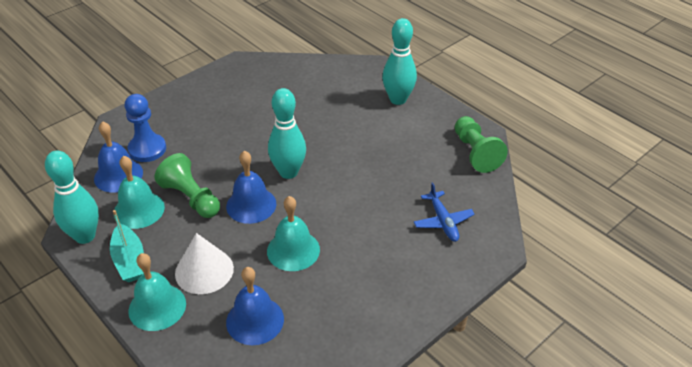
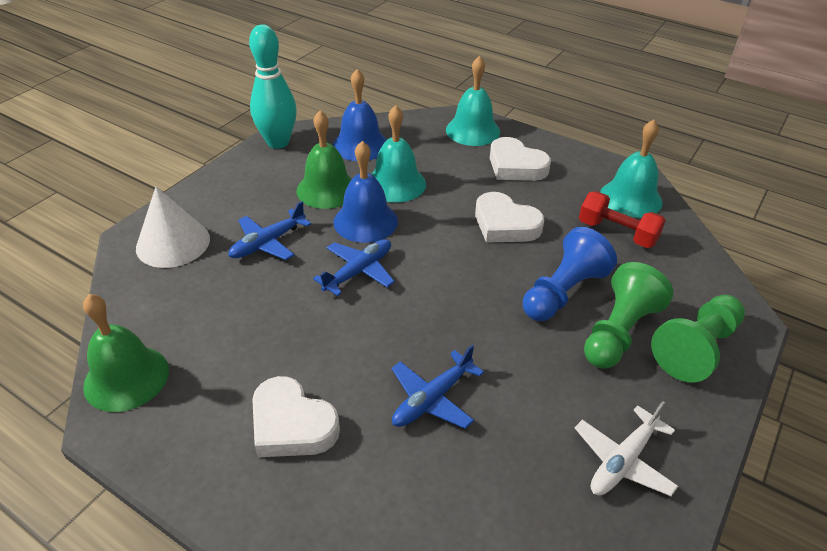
blue bell: 3 -> 2
blue plane: 1 -> 3
green bell: 0 -> 2
red dumbbell: 0 -> 1
turquoise boat: 1 -> 0
turquoise bowling pin: 3 -> 1
white heart: 0 -> 3
white plane: 0 -> 1

